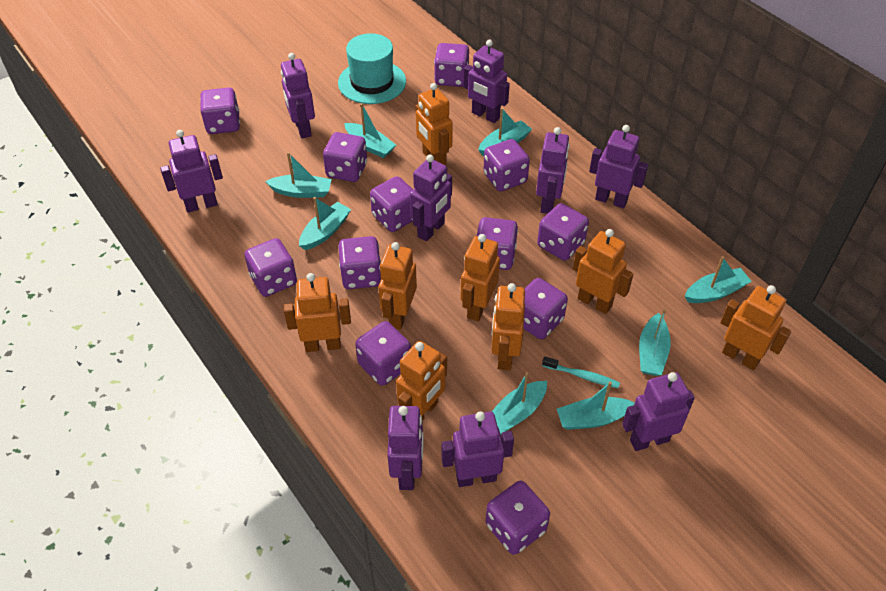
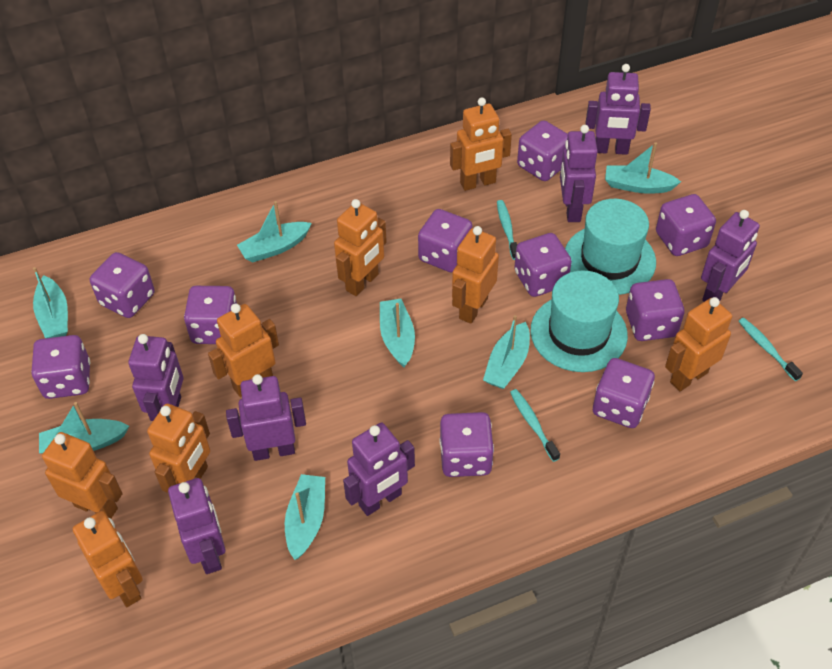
purple dice: 12 -> 10
purple robot: 9 -> 7
turquoise boat: 8 -> 7
turquoise hat: 1 -> 2
turquoise toothbrush: 1 -> 3

